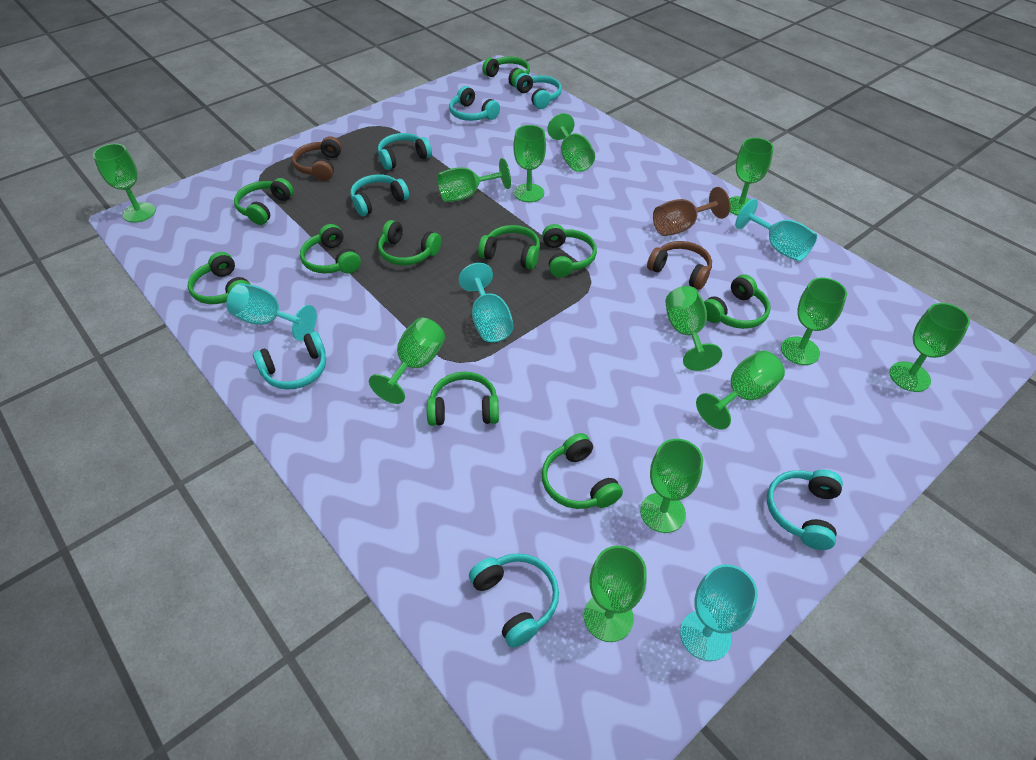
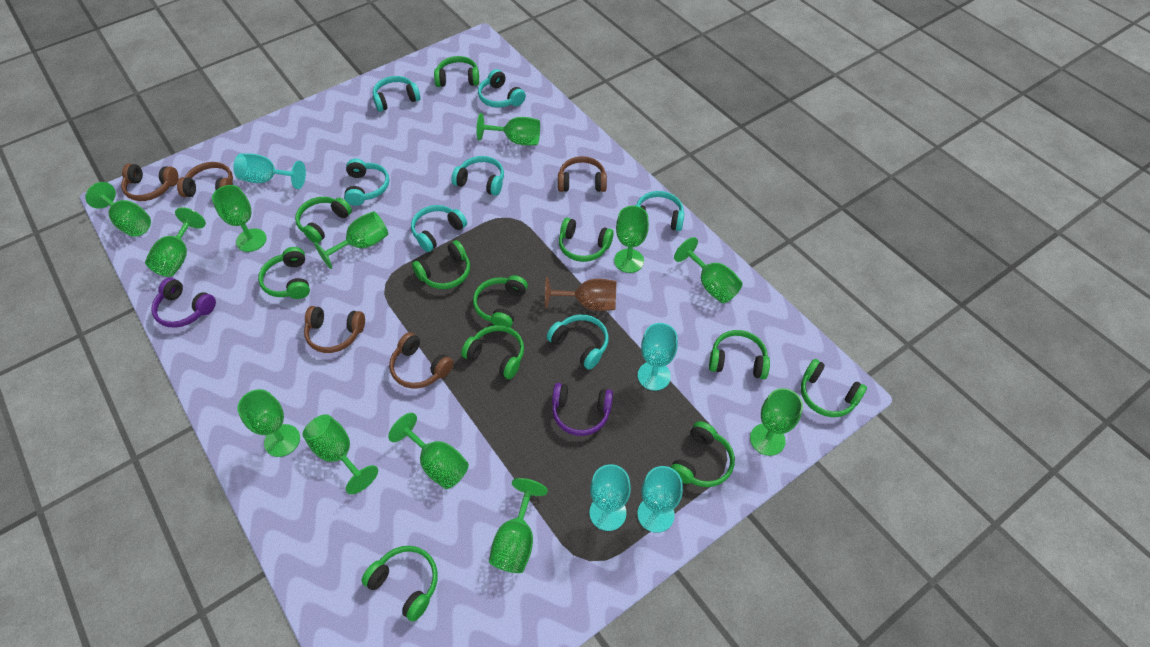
brown headphones: 2 -> 5
green headphones: 10 -> 11
purple headphones: 0 -> 2

